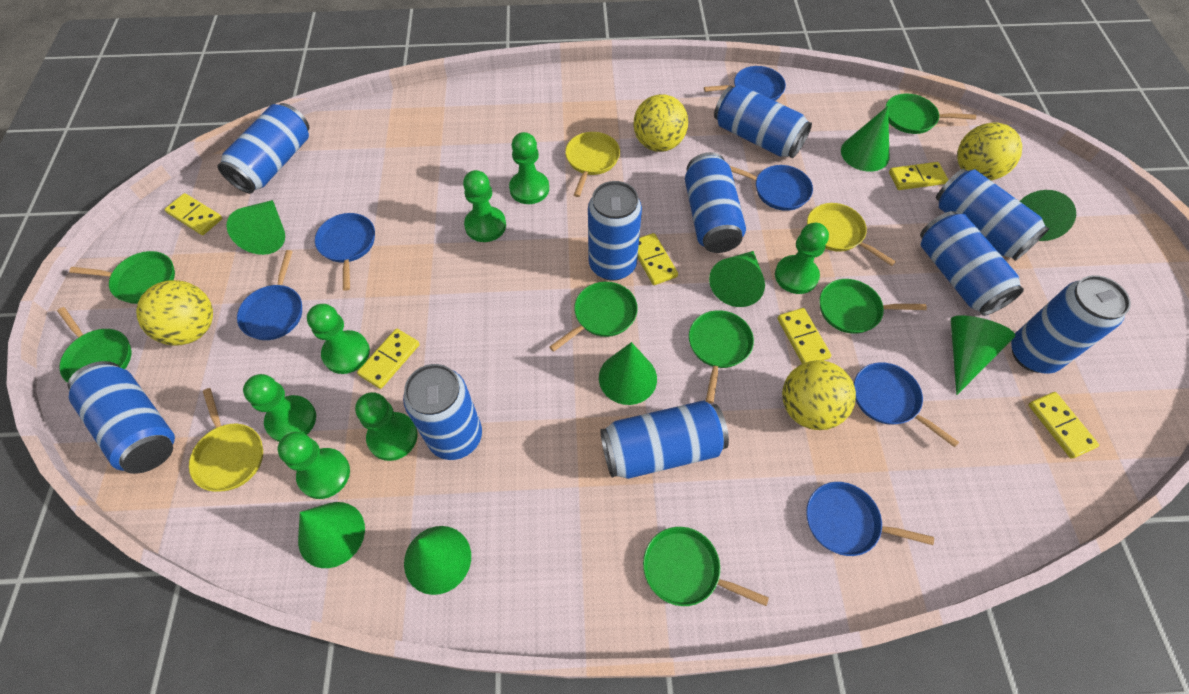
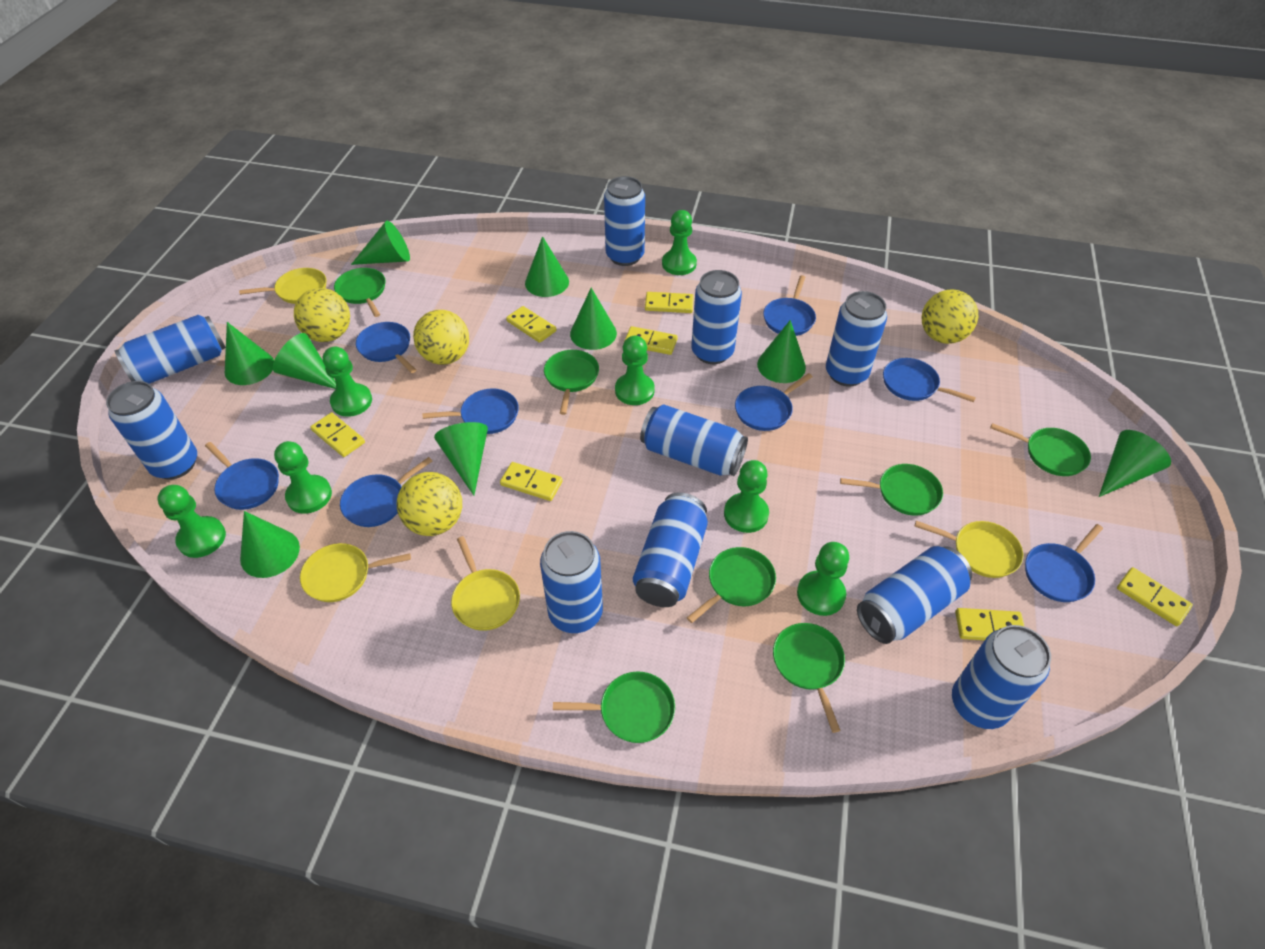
blue pan: 6 -> 8
green cone: 8 -> 9
yellow domino: 6 -> 7
yellow pan: 3 -> 4

